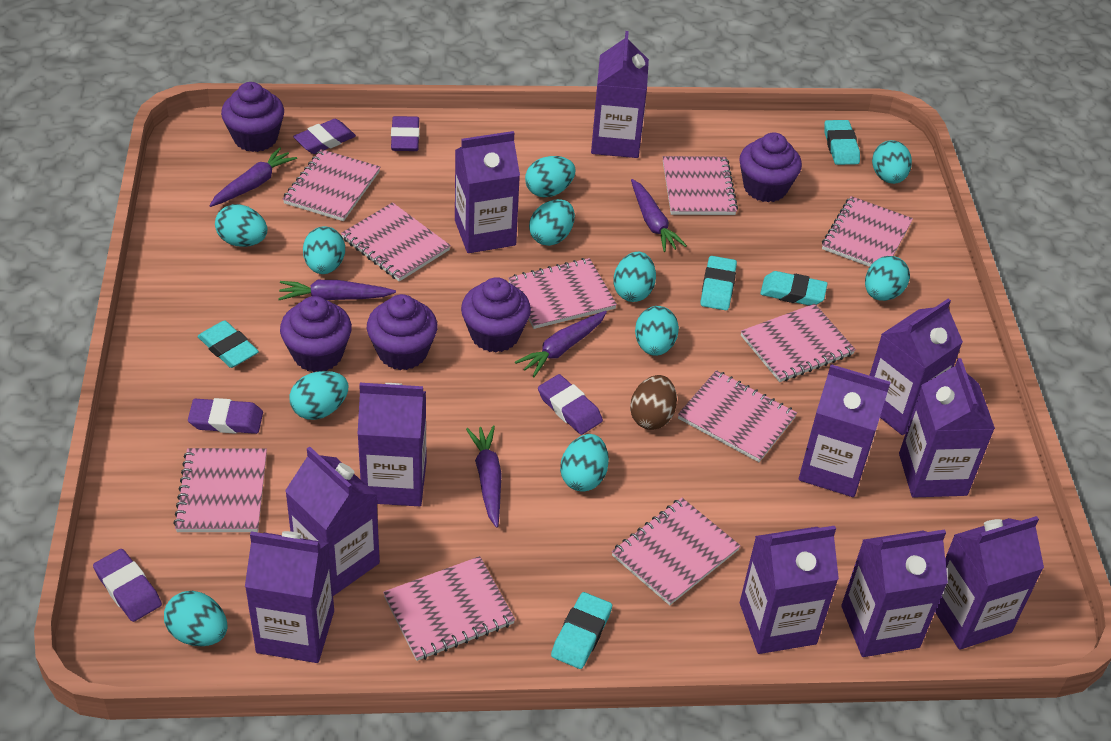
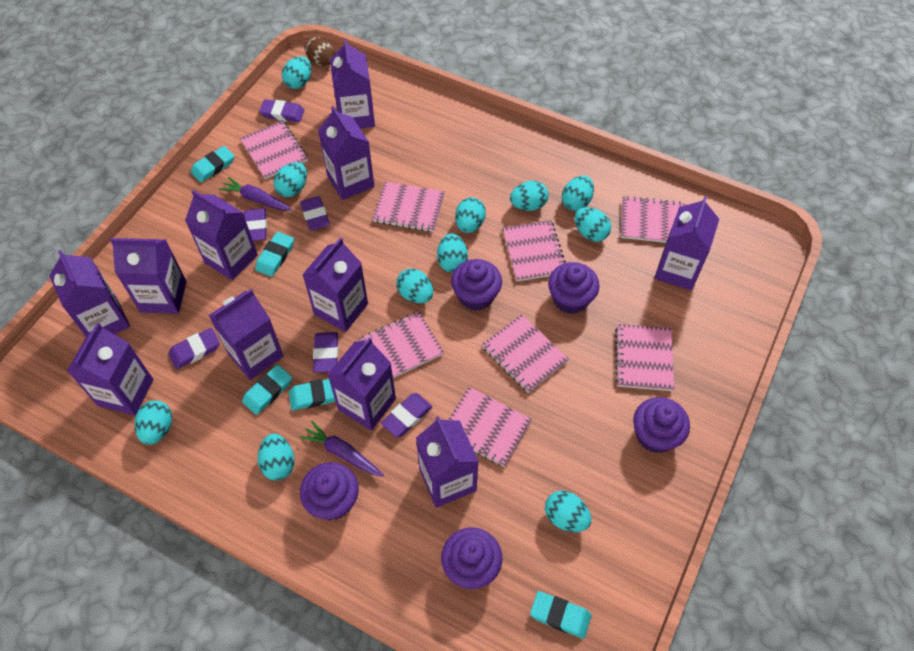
pink notebook: 10 -> 8
purple carrot: 5 -> 2
purple eraser: 5 -> 6

